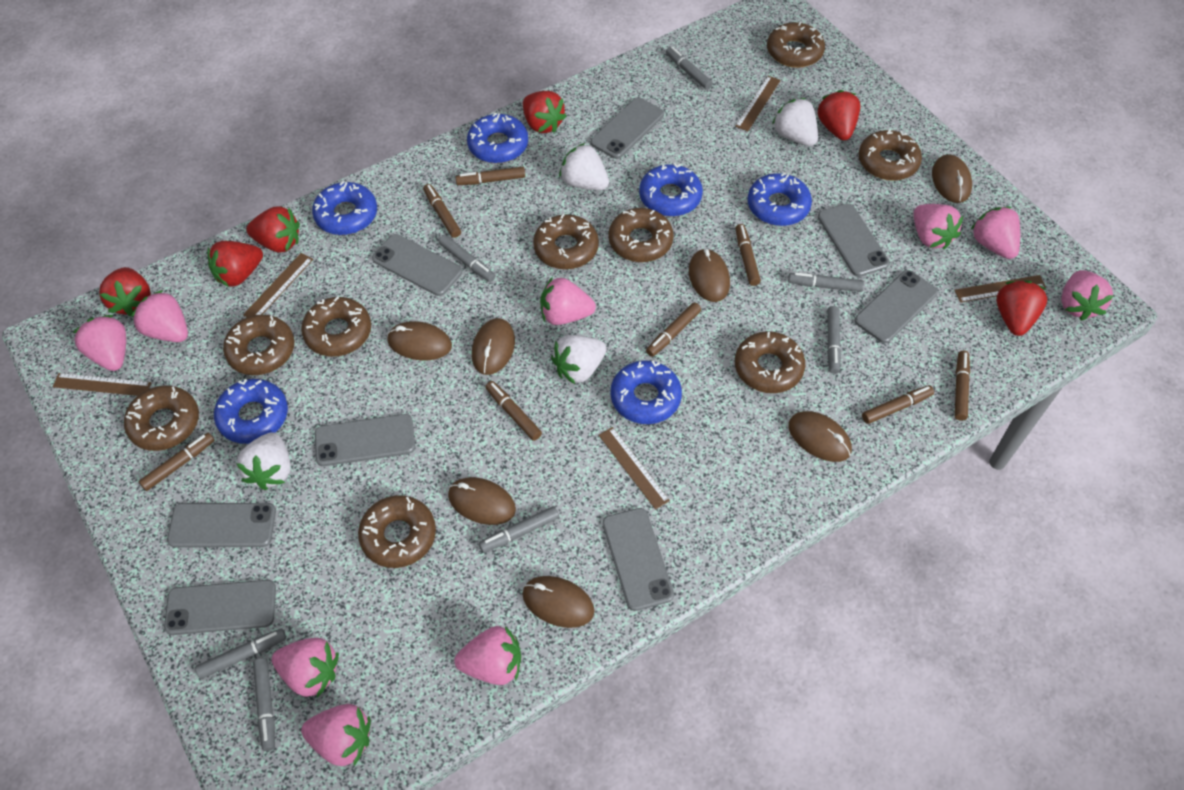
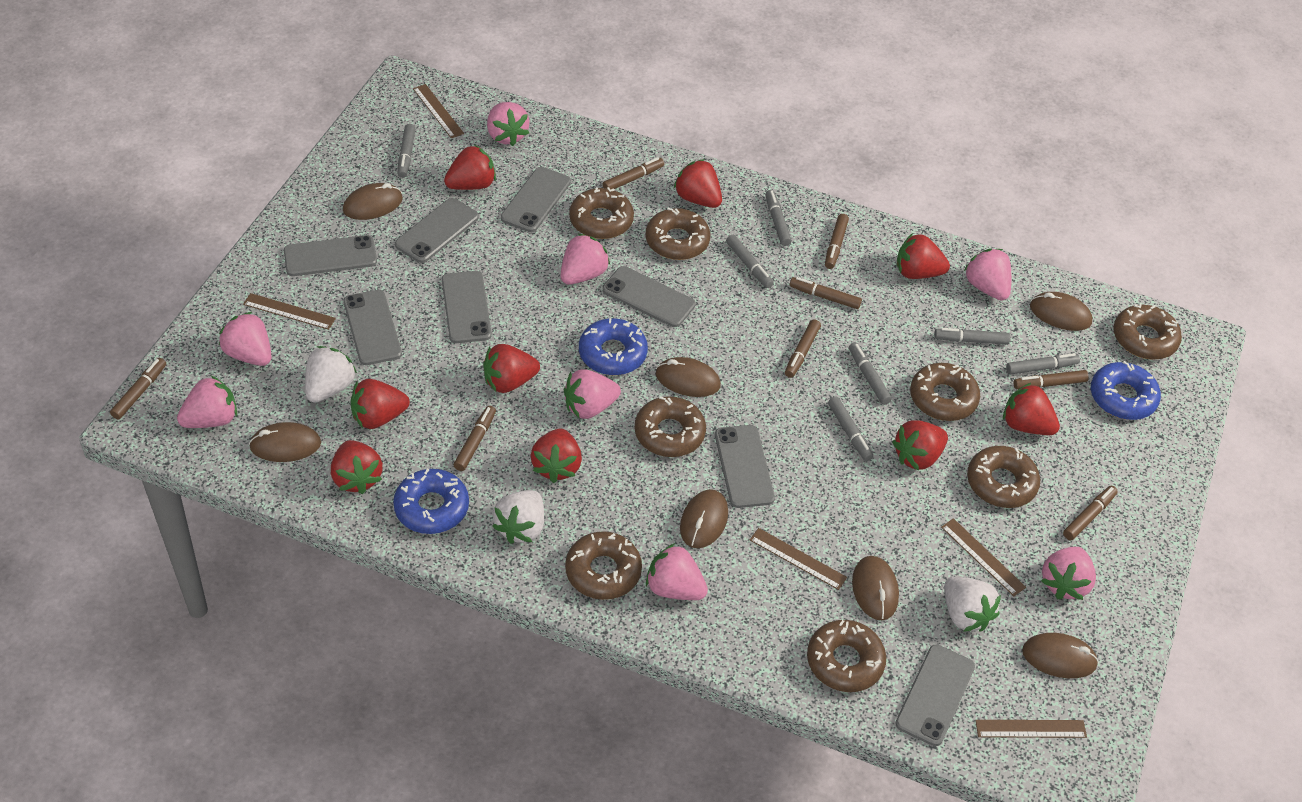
blue donut: 6 -> 3
brown donut: 9 -> 8
pink strawberry: 9 -> 8
red strawberry: 6 -> 9
white strawberry: 4 -> 3

